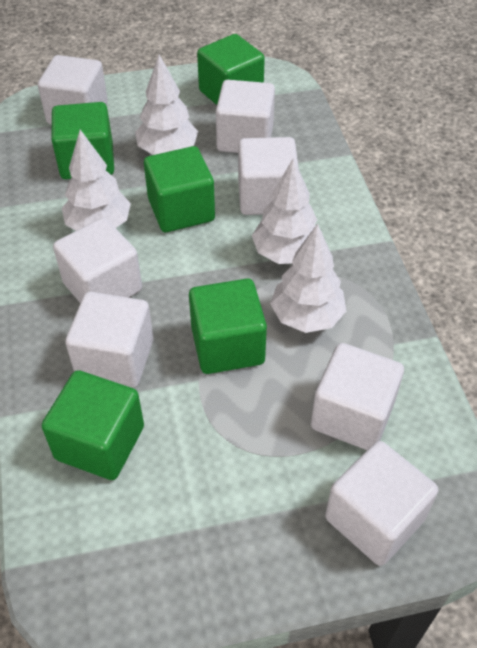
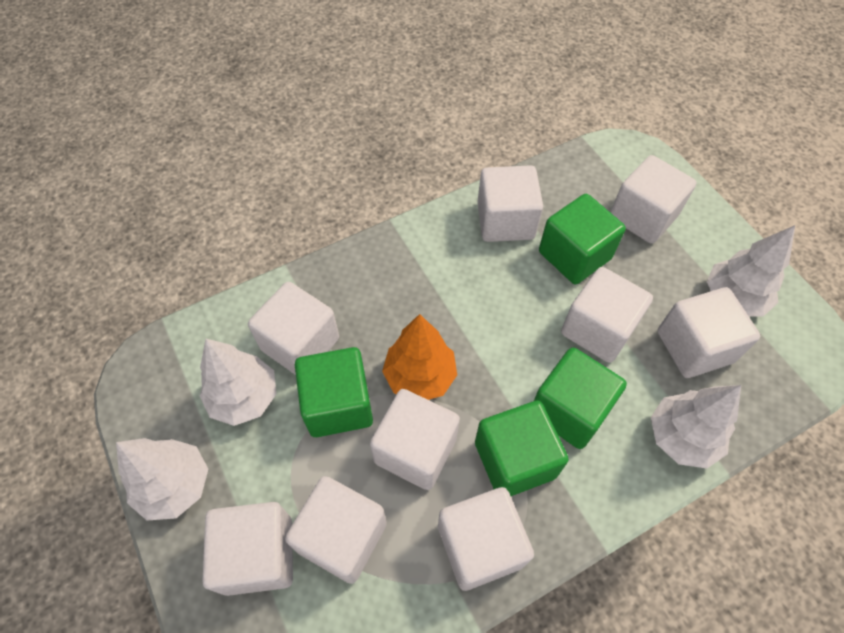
green cube: 5 -> 4
orange tree: 0 -> 1
white cube: 7 -> 9

